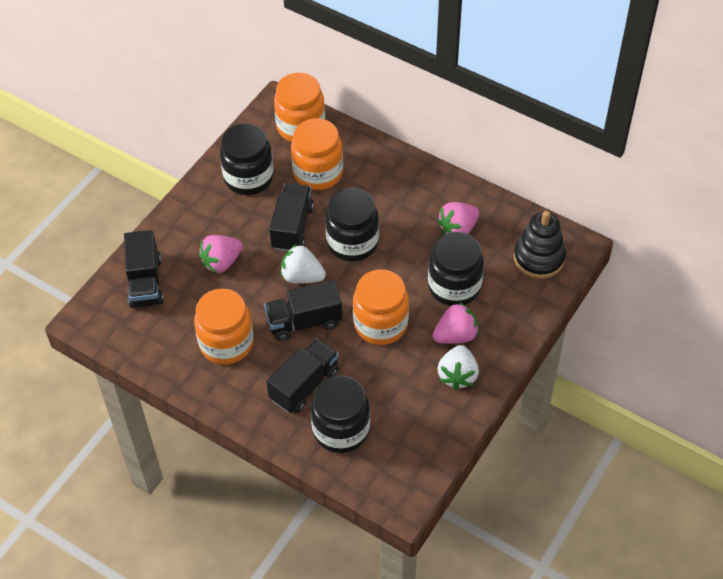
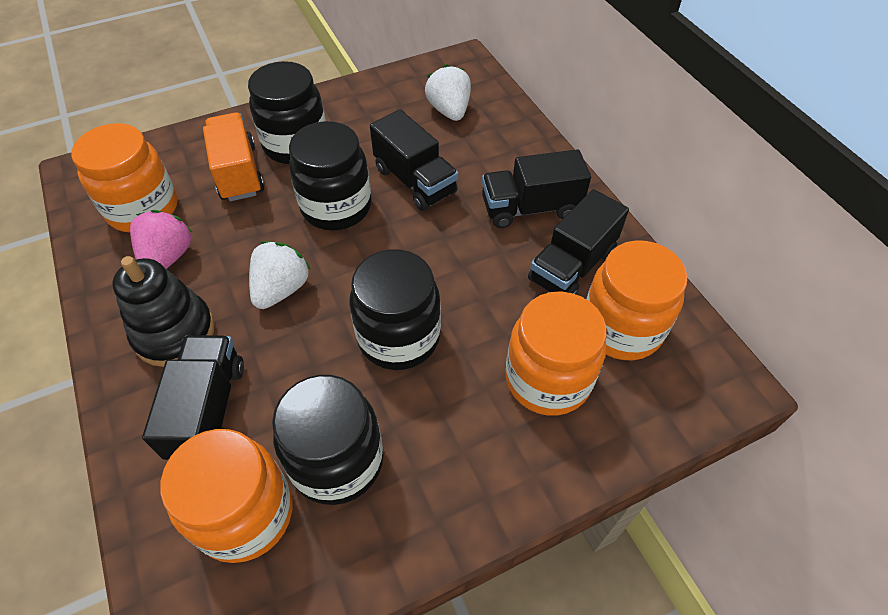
orange truck: 0 -> 1
pink strawberry: 3 -> 1

